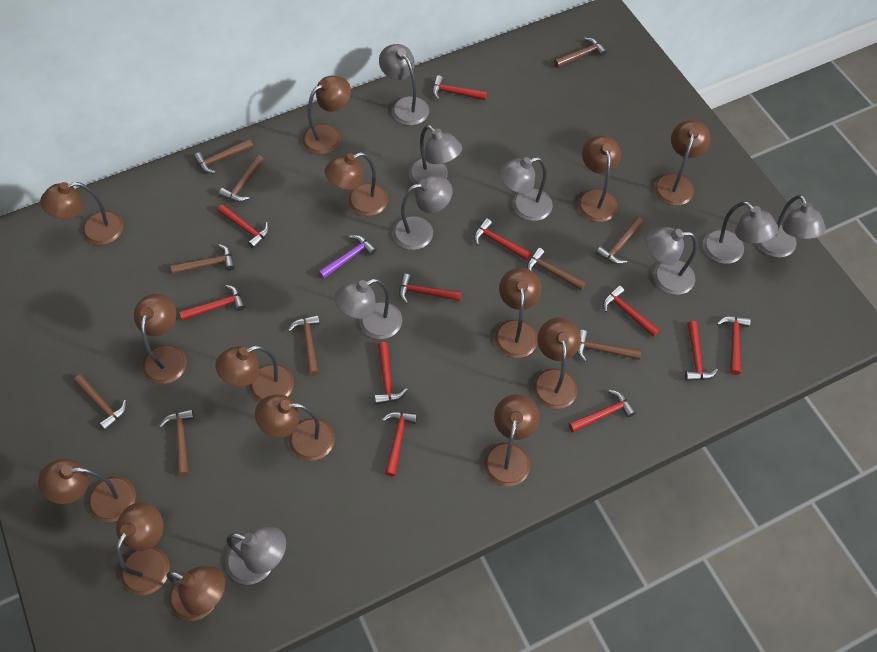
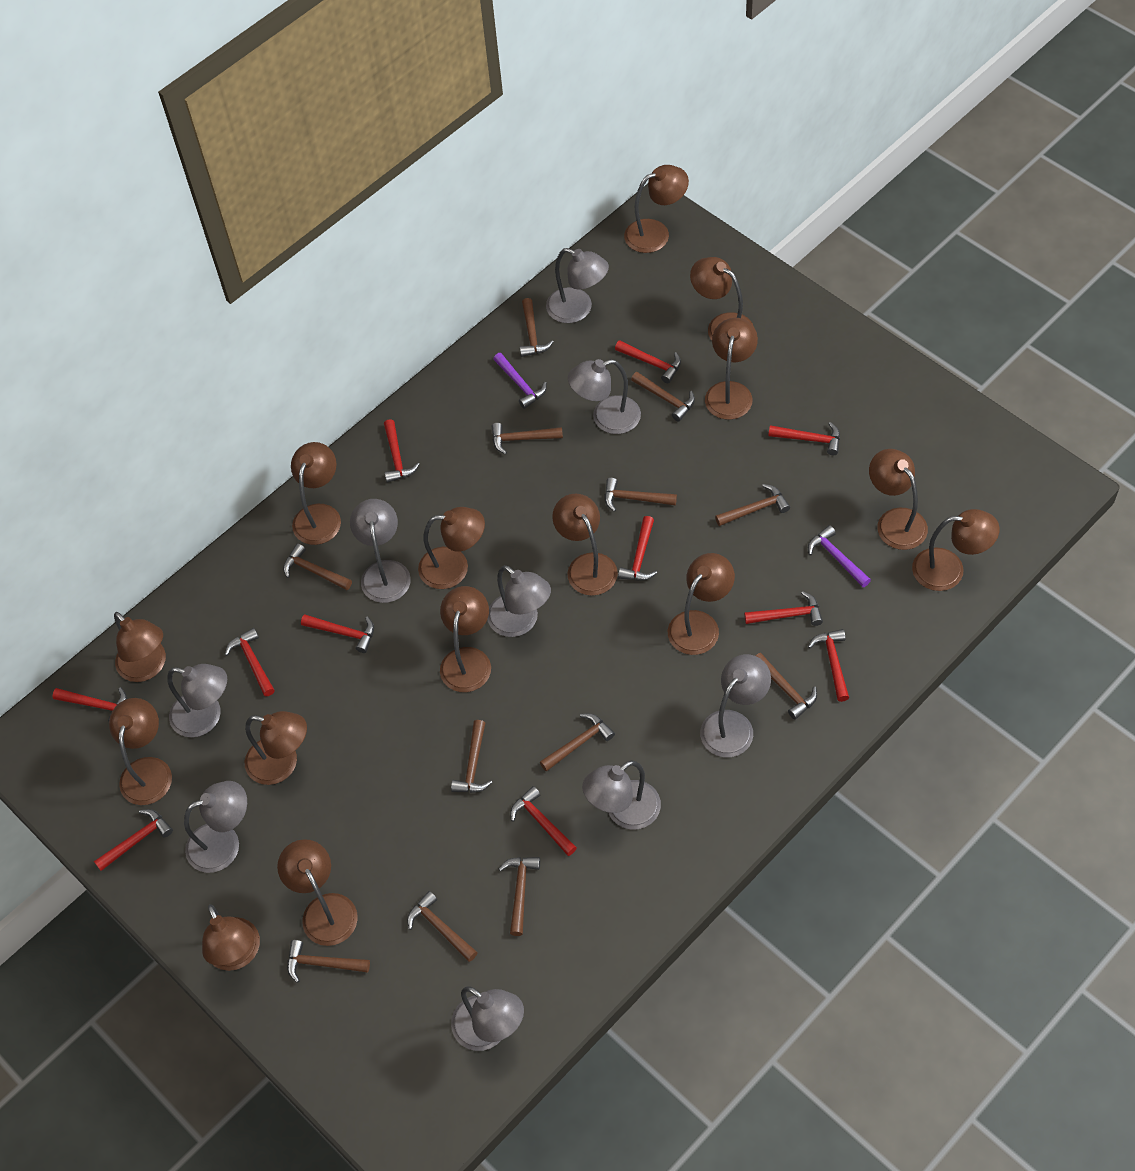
brown hammer: 10 -> 12
brown lamp: 14 -> 15
purple hammer: 1 -> 2

